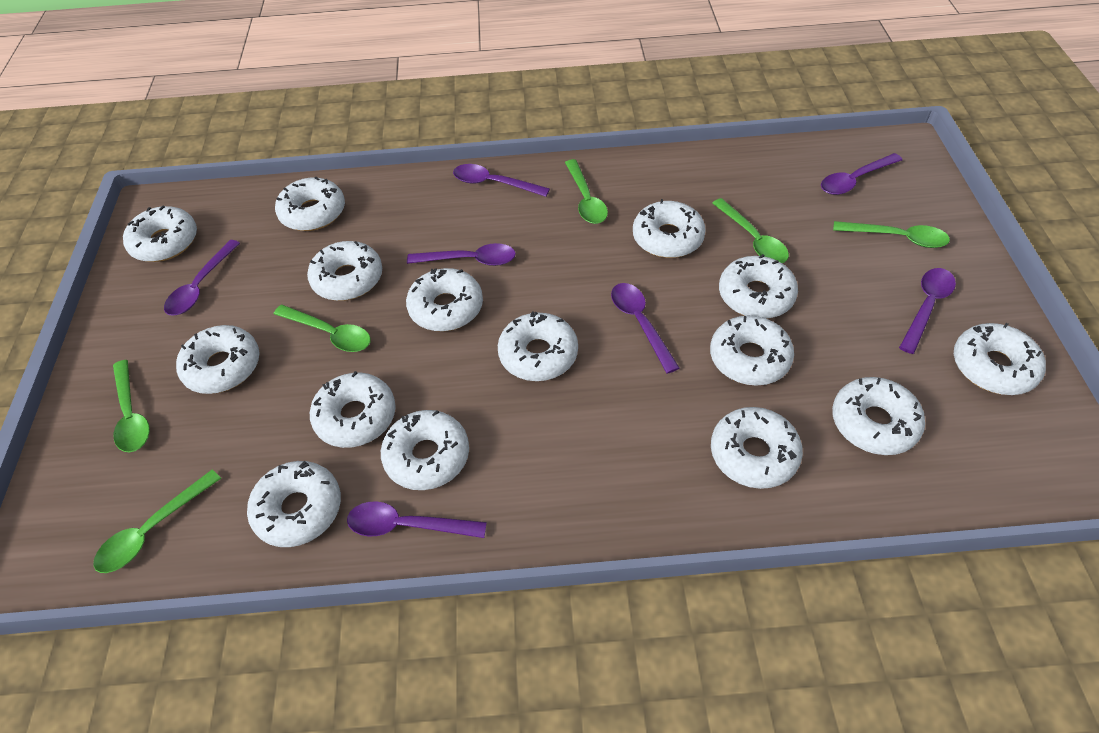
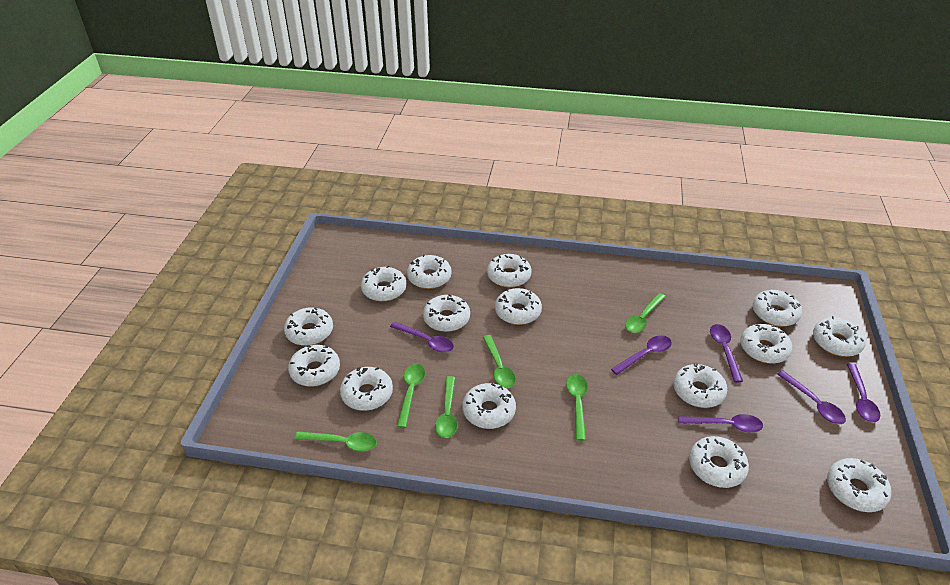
purple spoon: 7 -> 6

